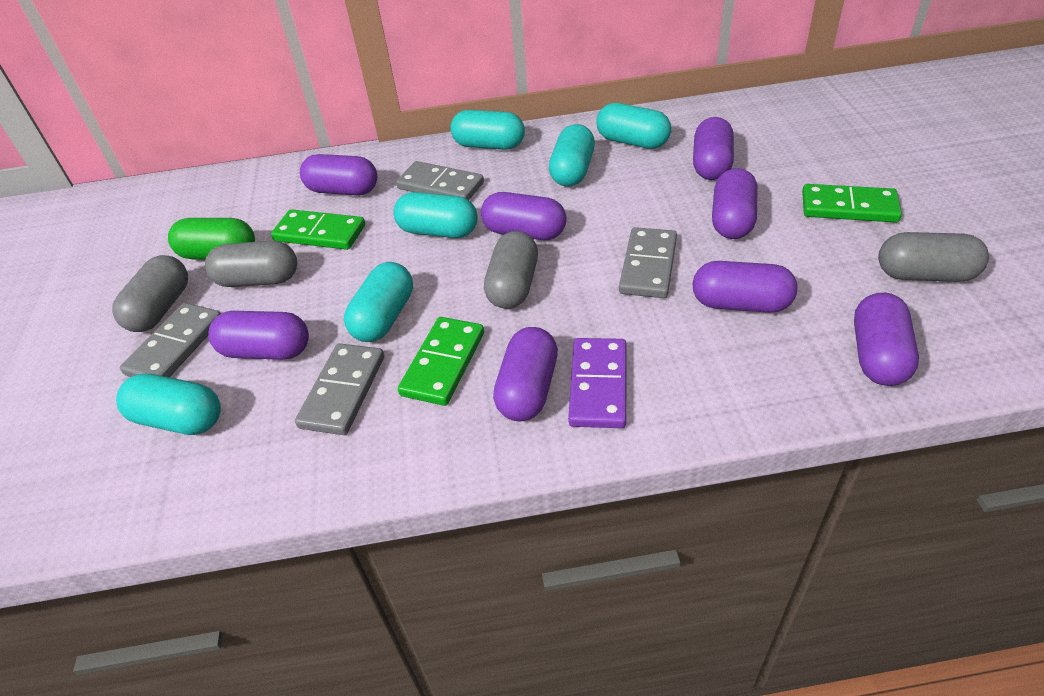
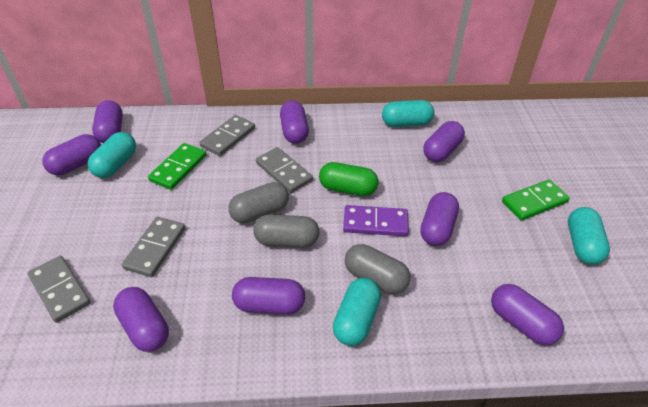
green domino: 3 -> 2
grey capsule: 4 -> 3
turquoise capsule: 6 -> 4

